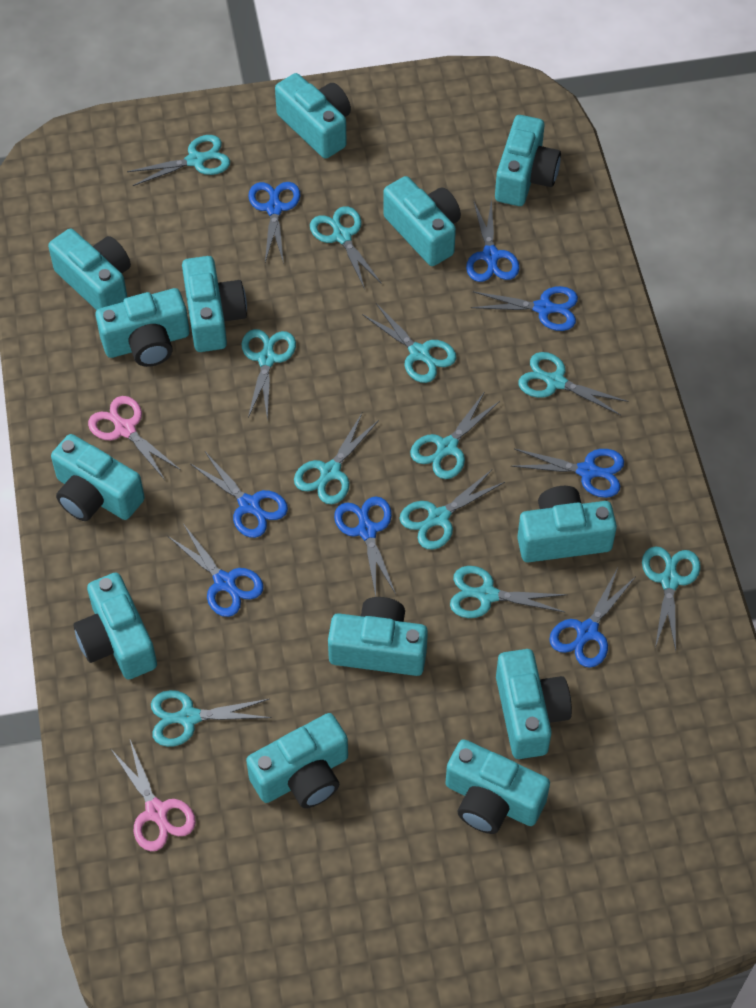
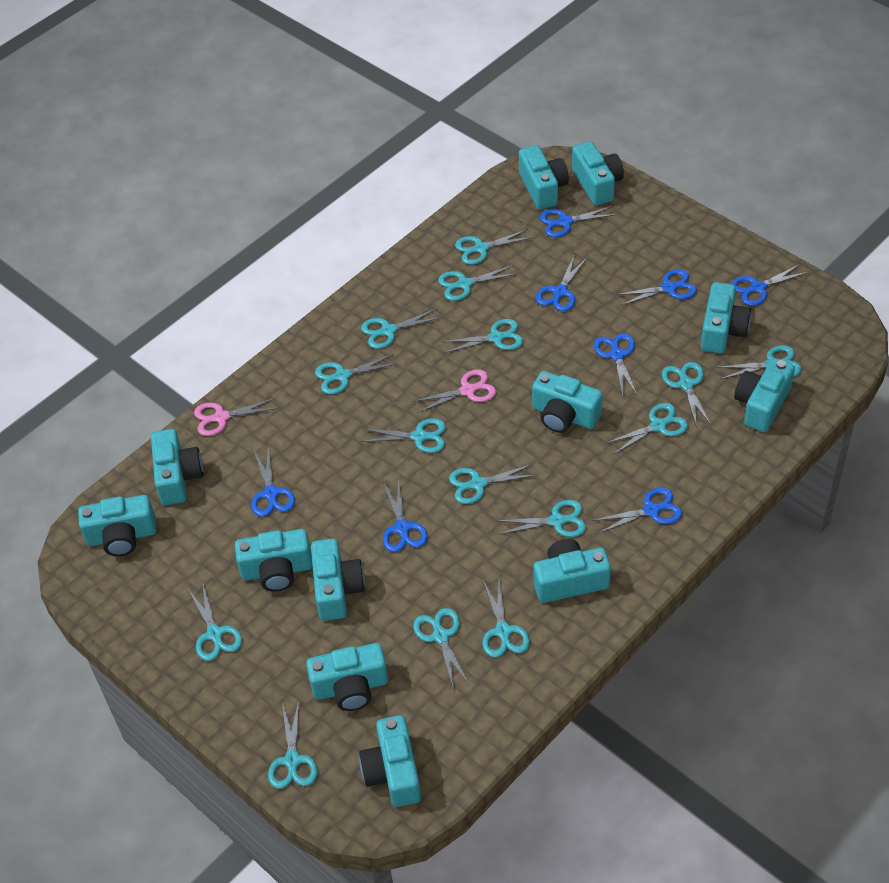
turquoise camera: 13 -> 12
turquoise scissors: 11 -> 15

